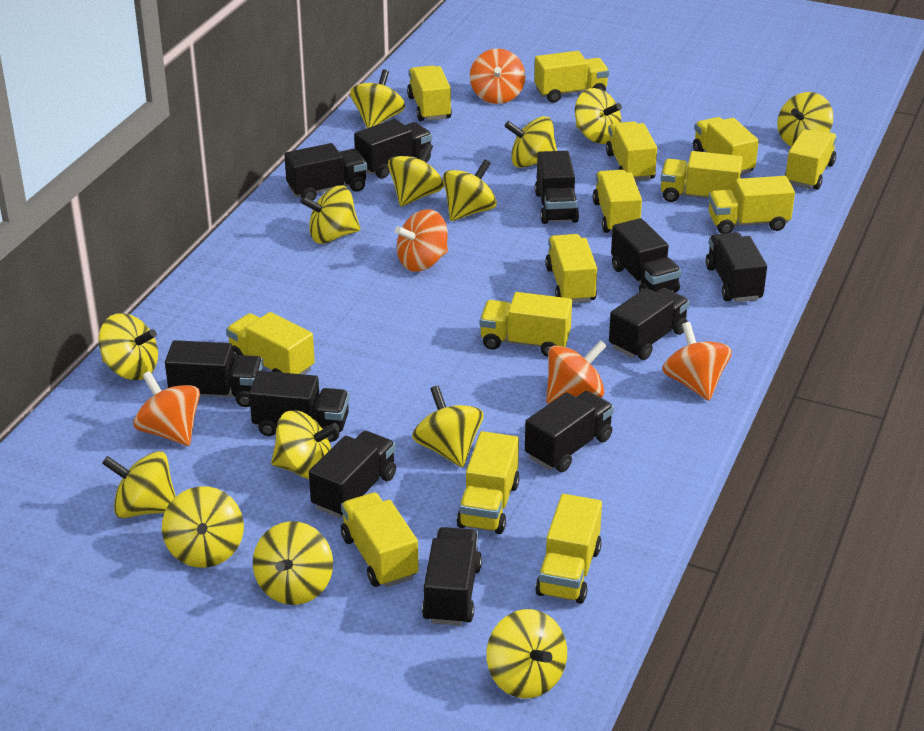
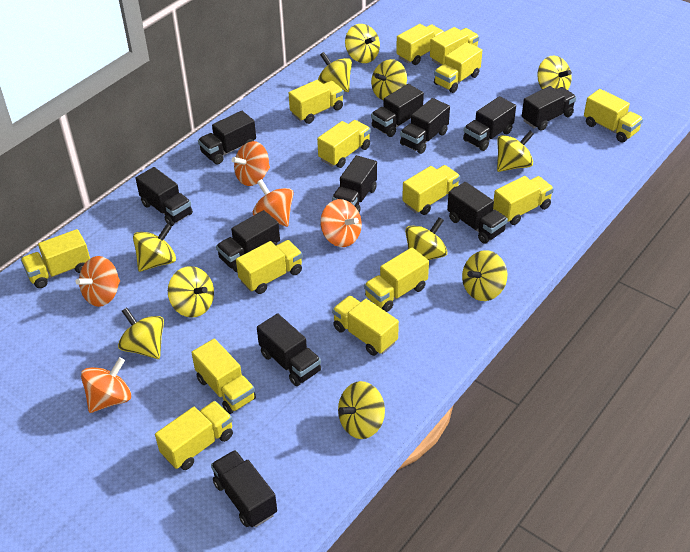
yellow spinning top: 14 -> 11

